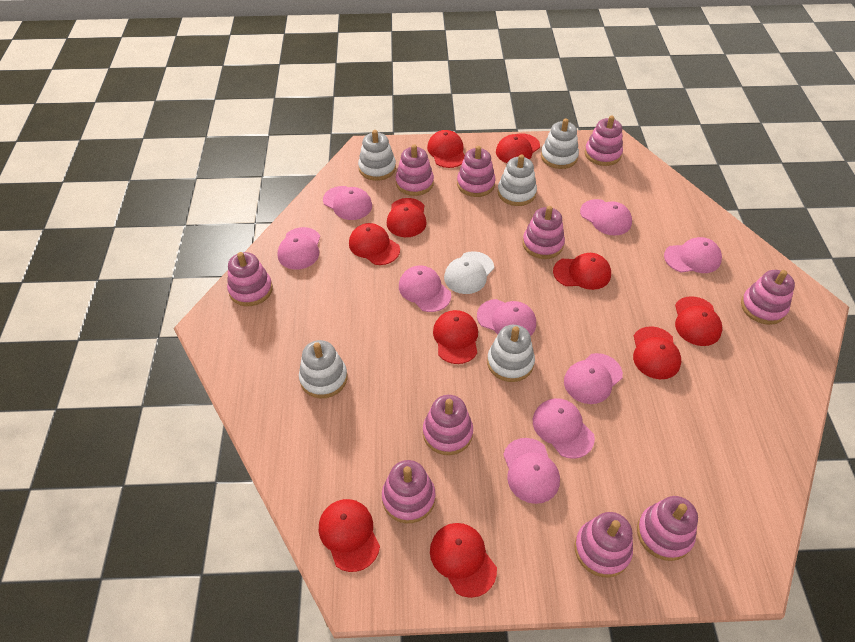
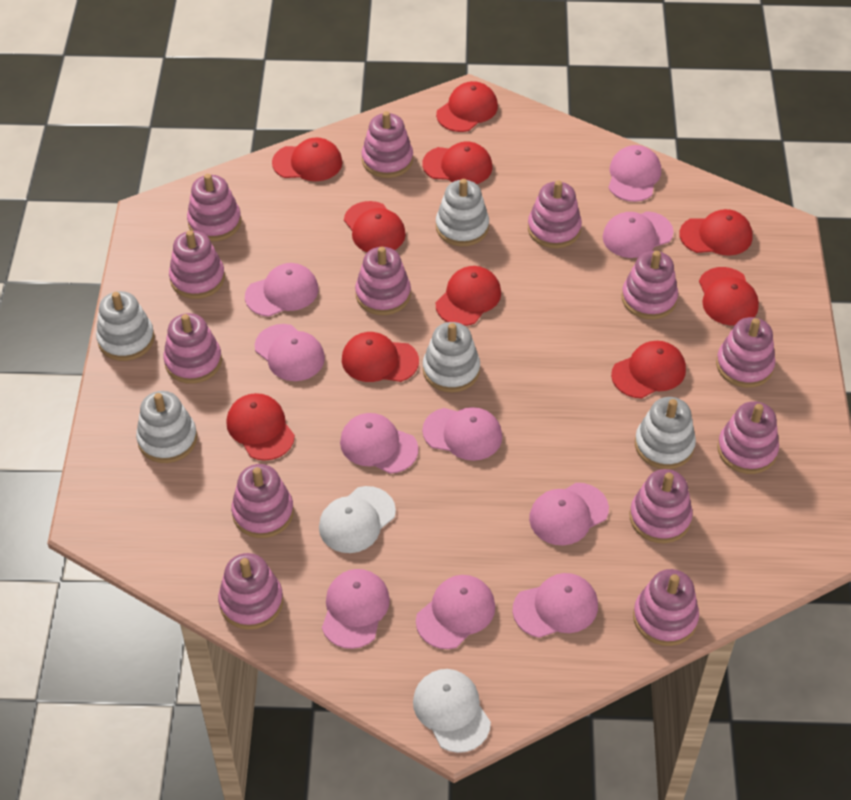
pink cap: 9 -> 10
pink stacking toy: 10 -> 13
white cap: 1 -> 2

